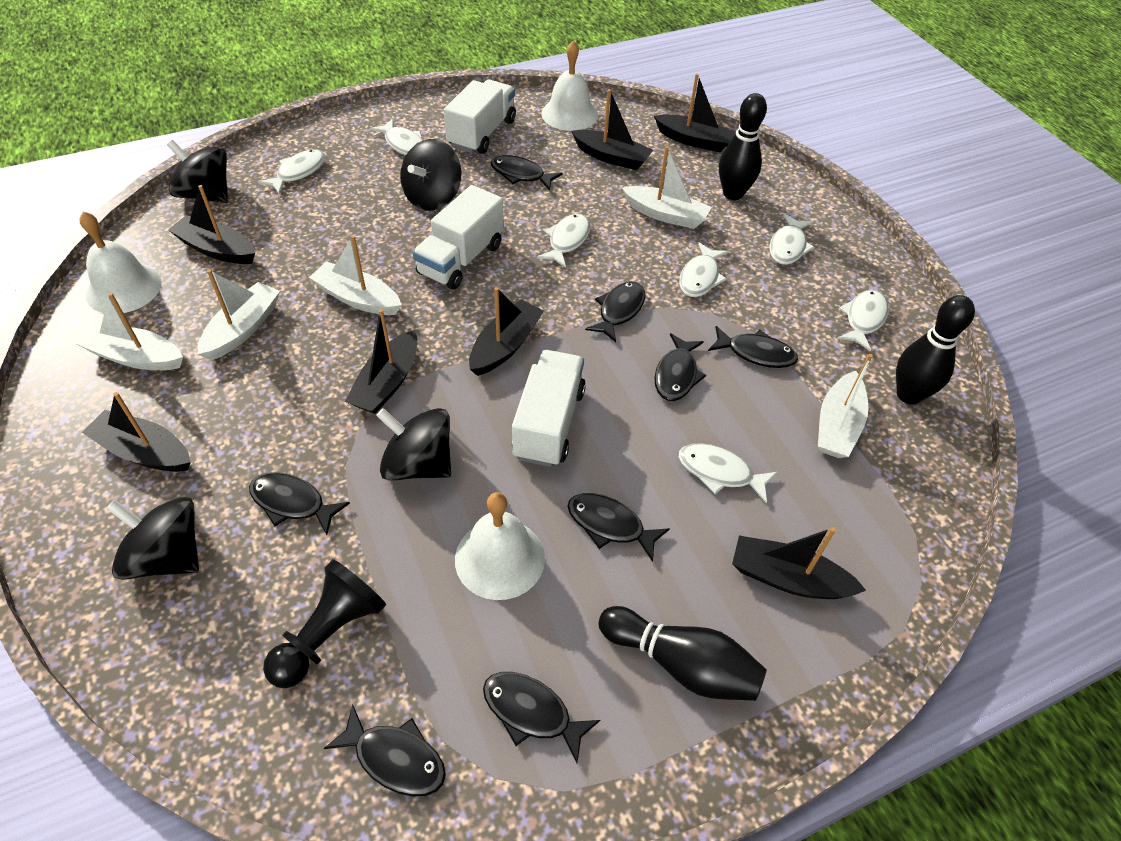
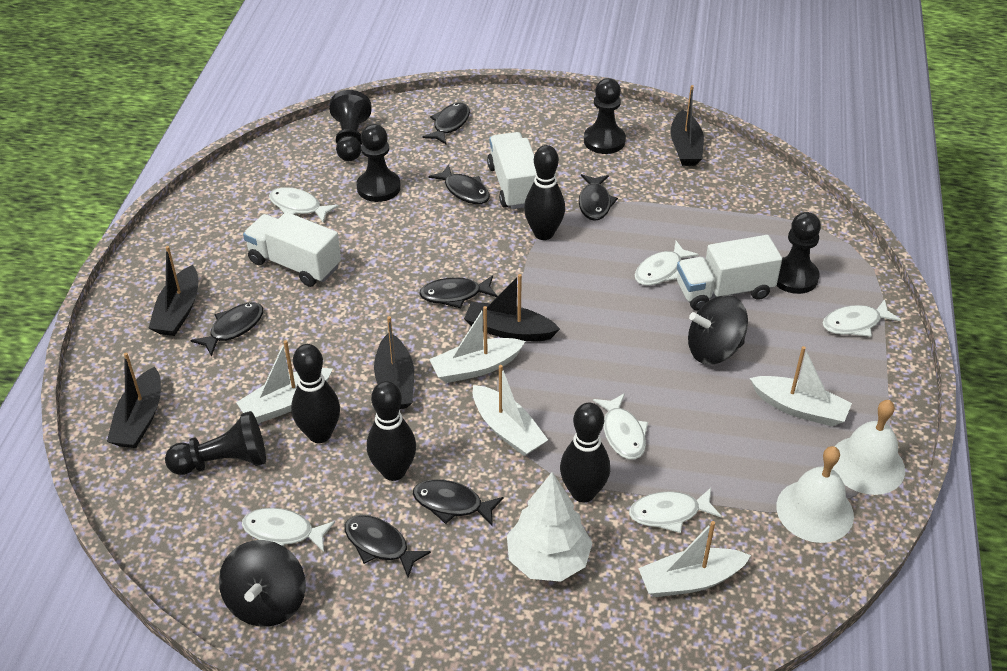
black boat: 7 -> 5
black bowling pin: 3 -> 4
black fish: 8 -> 7
black pawn: 1 -> 5
black spinning top: 4 -> 2
white bell: 3 -> 2
white fish: 7 -> 6
white tree: 0 -> 1

